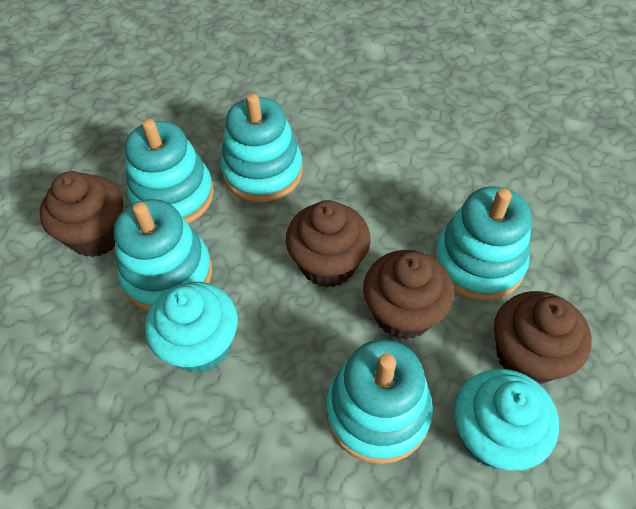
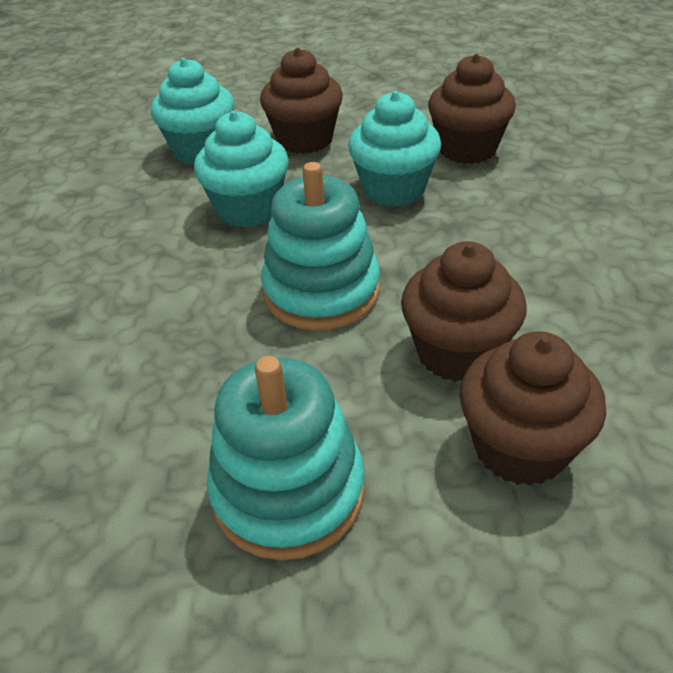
turquoise cupcake: 2 -> 3
turquoise stacking toy: 5 -> 2

